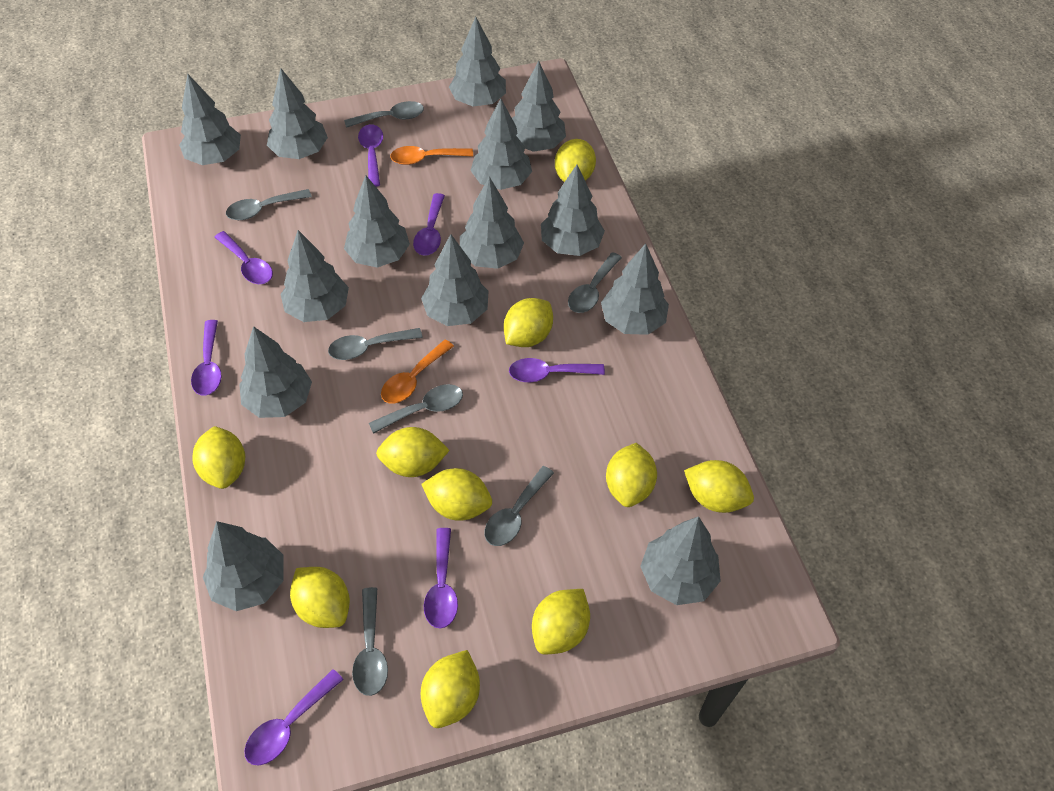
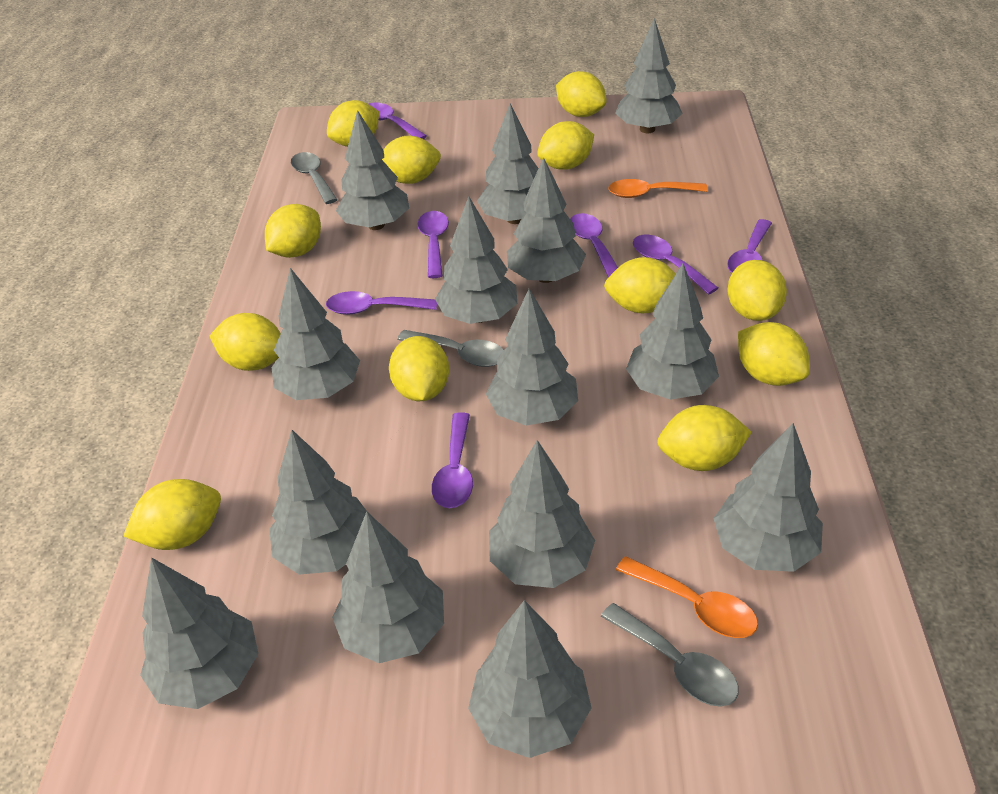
grey spoon: 7 -> 3
yellow lemon: 10 -> 12

